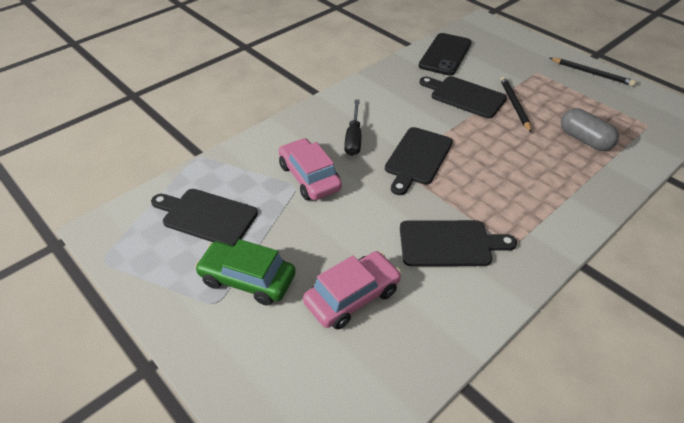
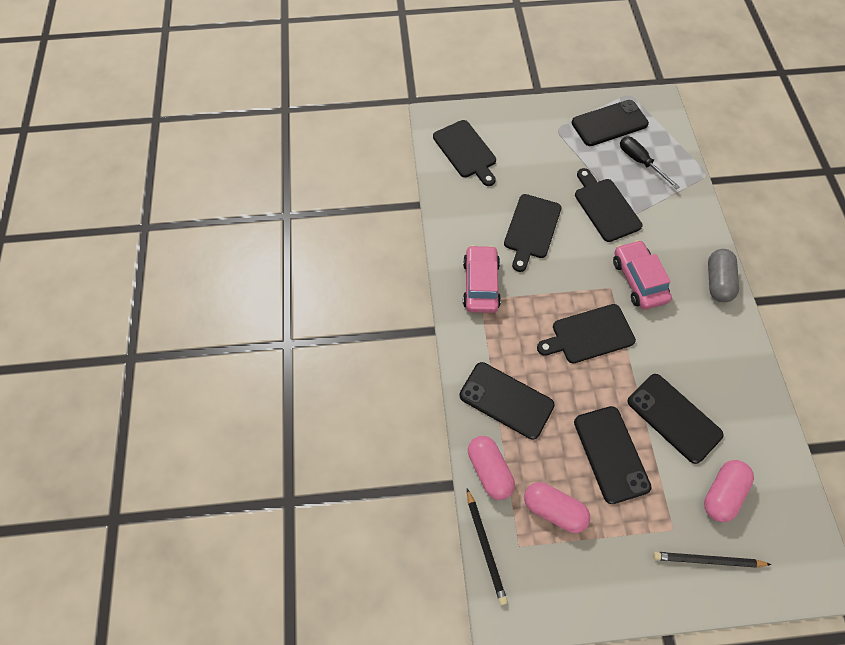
black phone: 1 -> 4
green car: 1 -> 0
pink capsule: 0 -> 3

